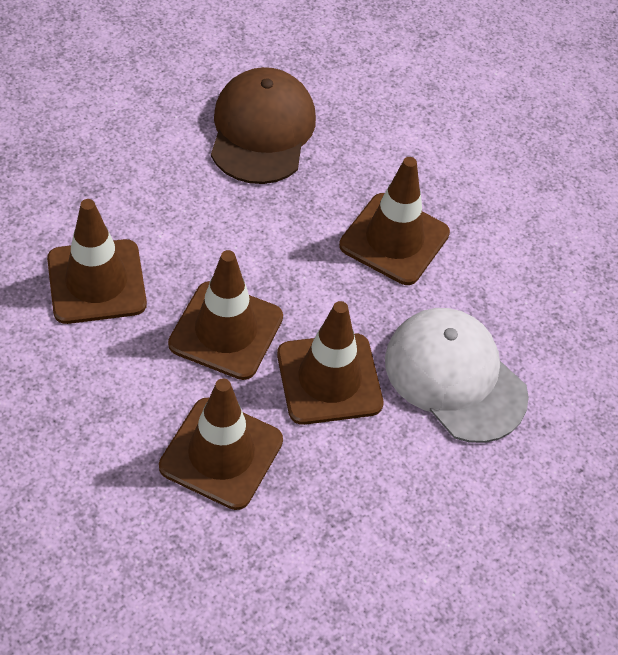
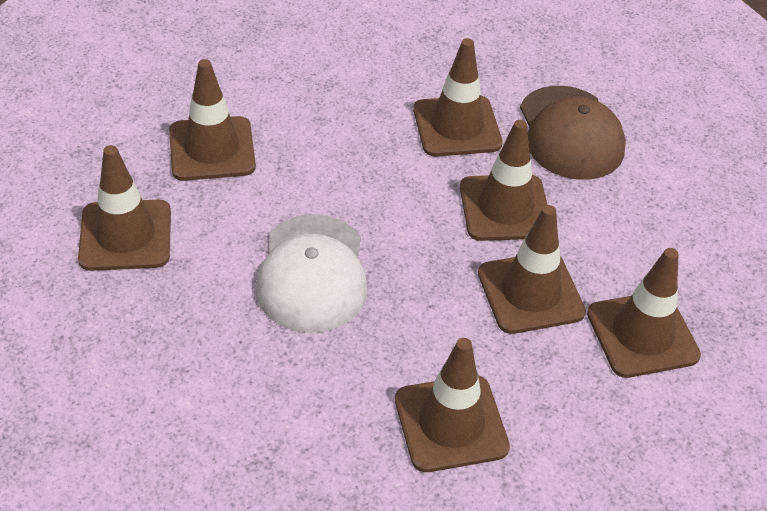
brown traffic cone: 5 -> 7

